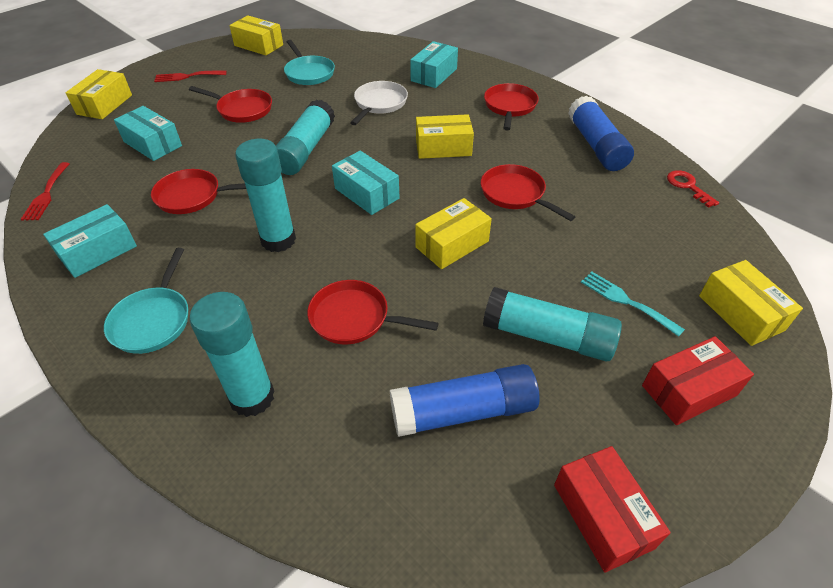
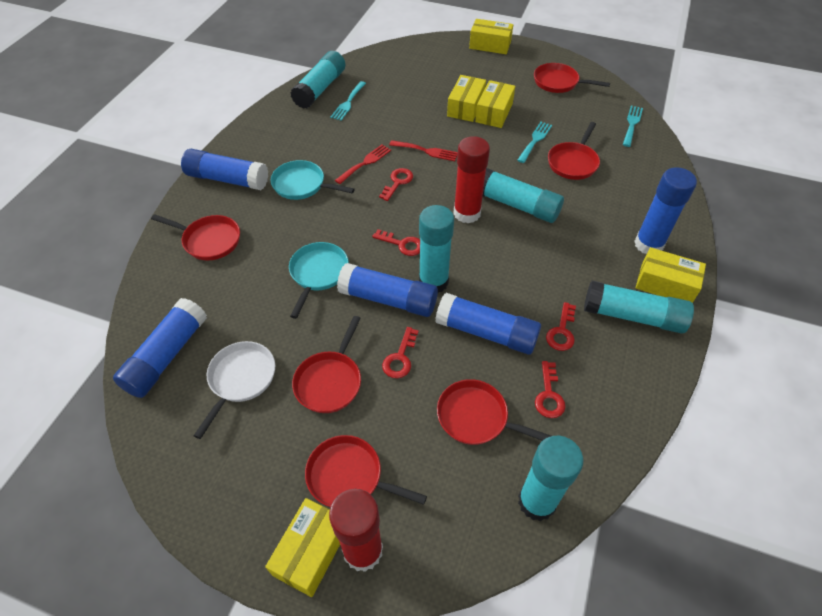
blue glue stick: 2 -> 5
red box: 2 -> 0
red glue stick: 0 -> 2
red key: 1 -> 5
red pan: 5 -> 6
turquoise box: 4 -> 0
turquoise fork: 1 -> 3
turquoise glue stick: 4 -> 5

